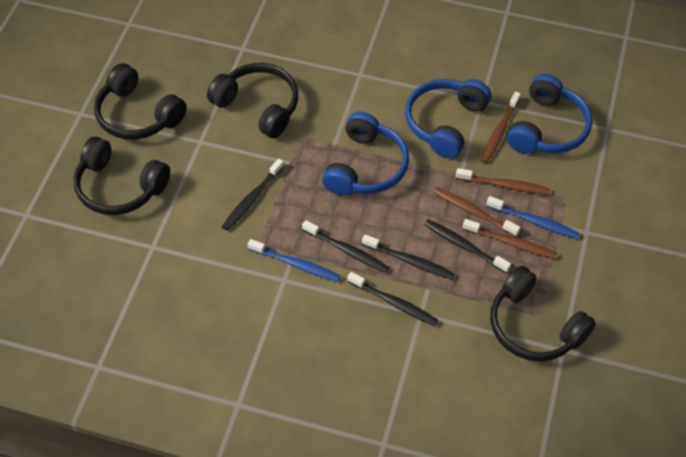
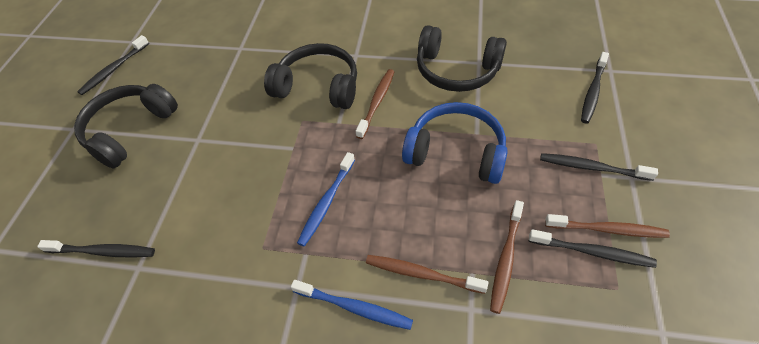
black headphones: 4 -> 3
blue headphones: 3 -> 1

